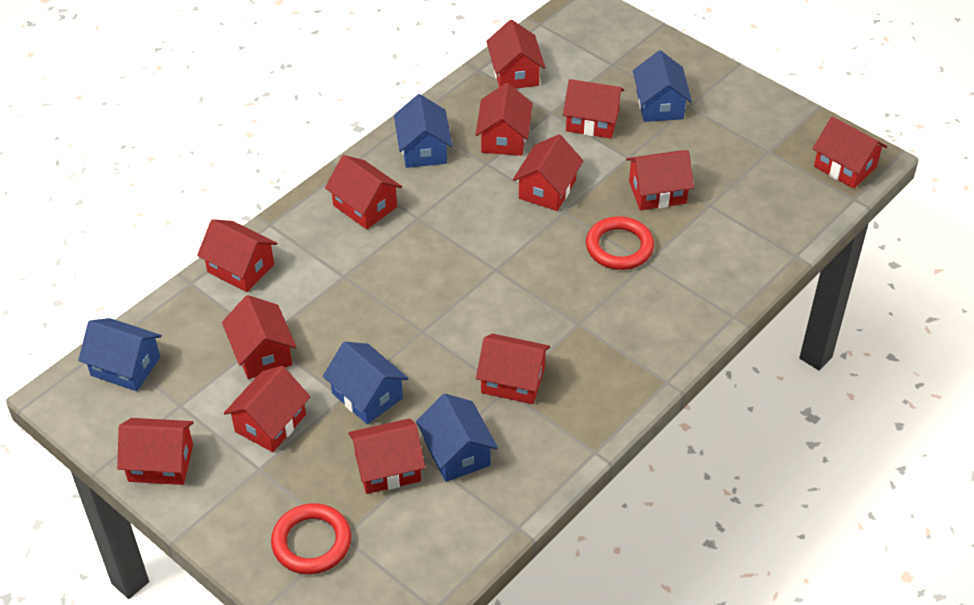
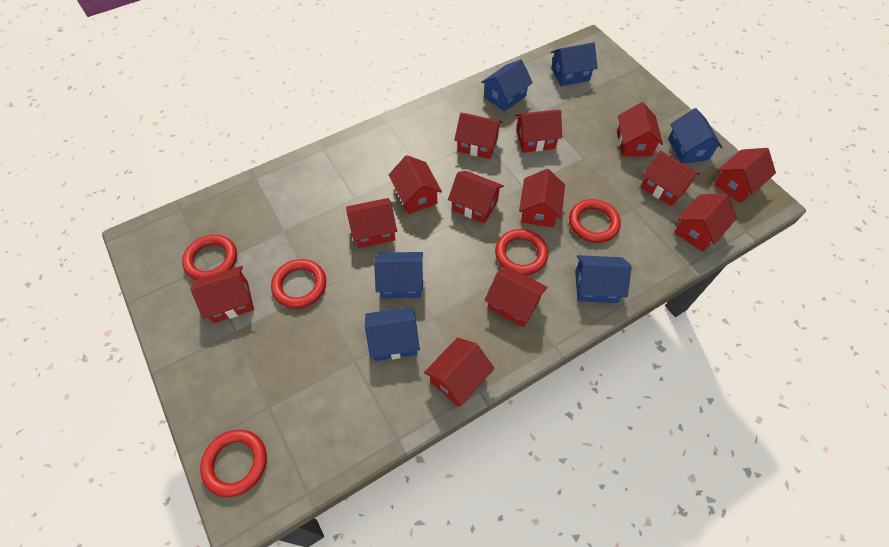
blue house: 5 -> 6
red ring: 2 -> 5

